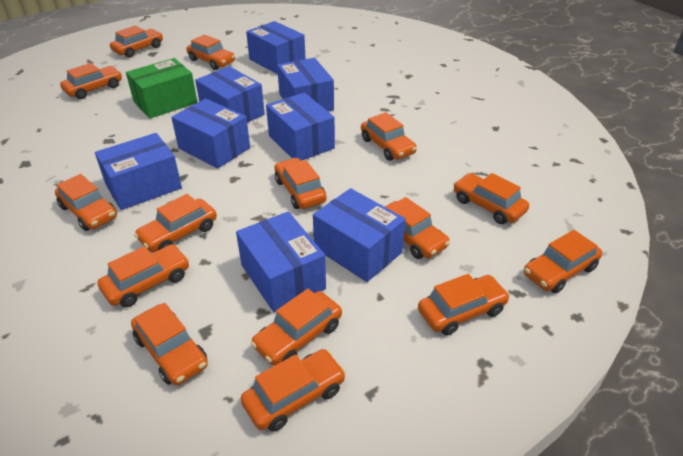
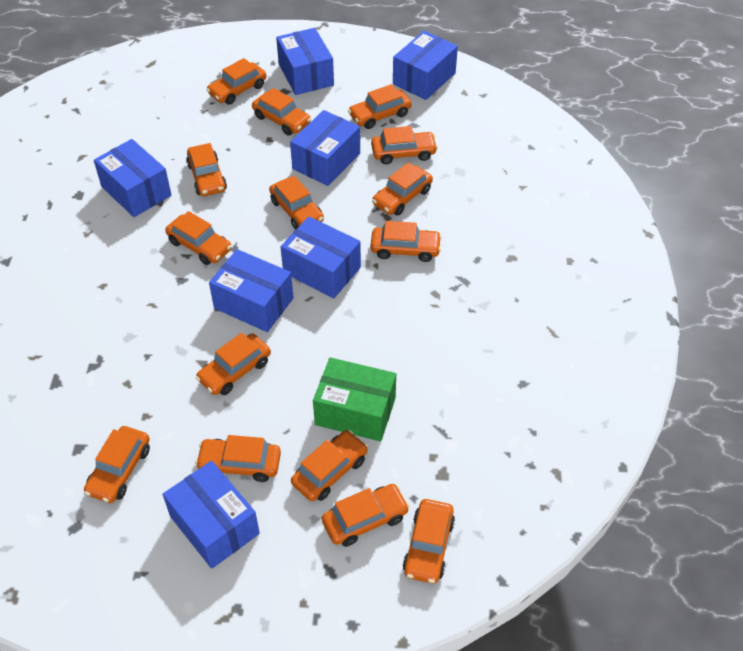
blue box: 8 -> 7

